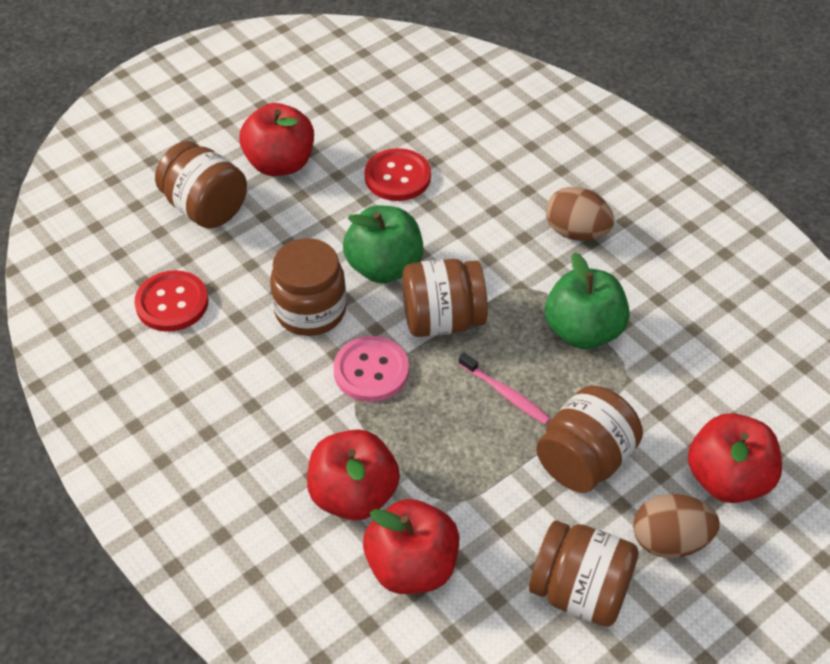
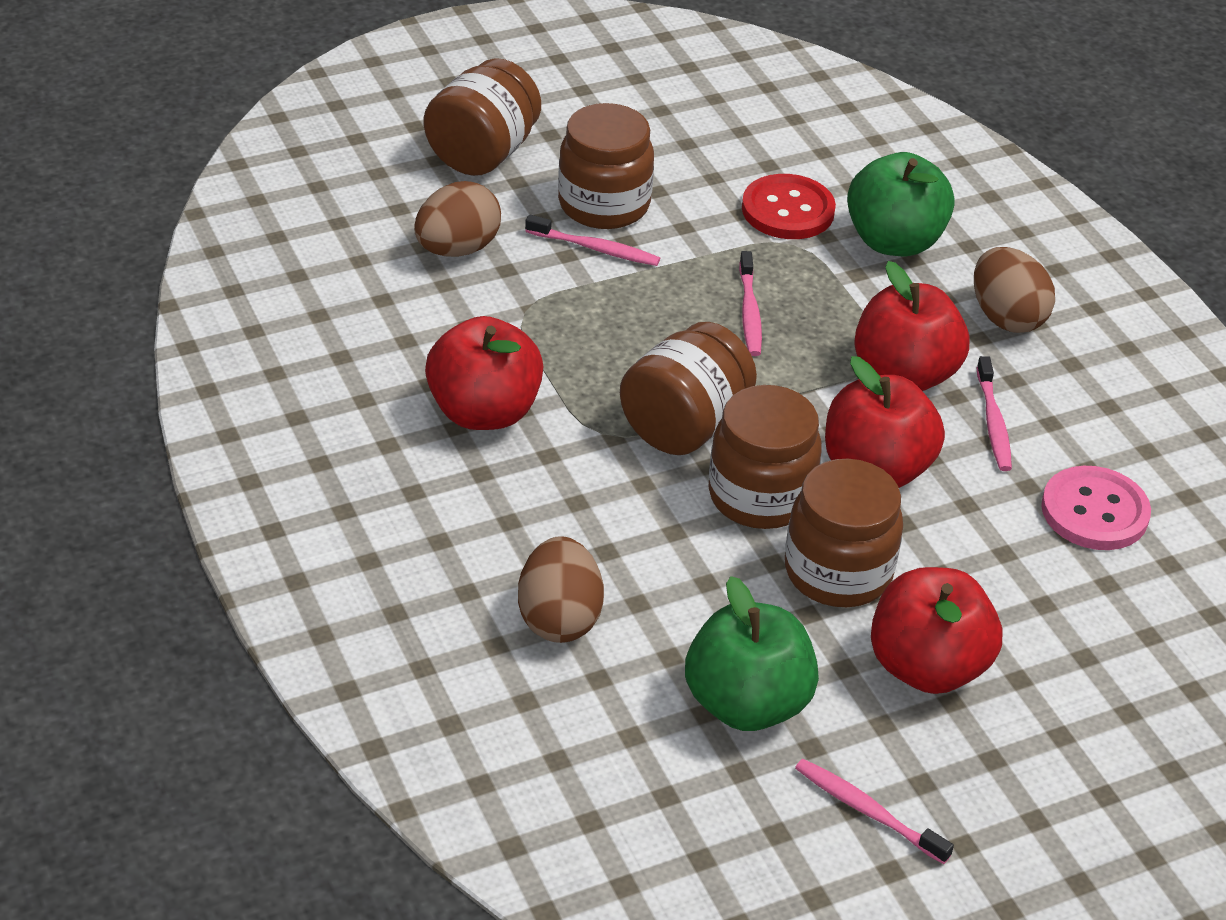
brown egg: 2 -> 3
pink toothbrush: 1 -> 4
red button: 2 -> 1

